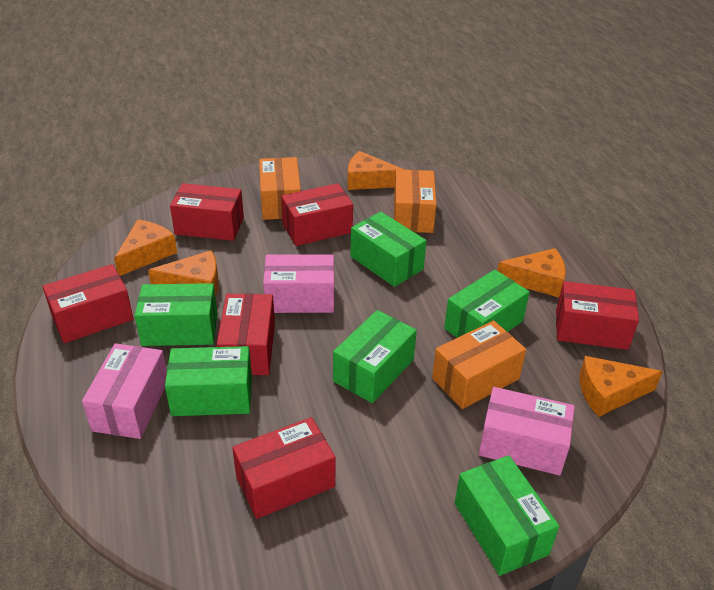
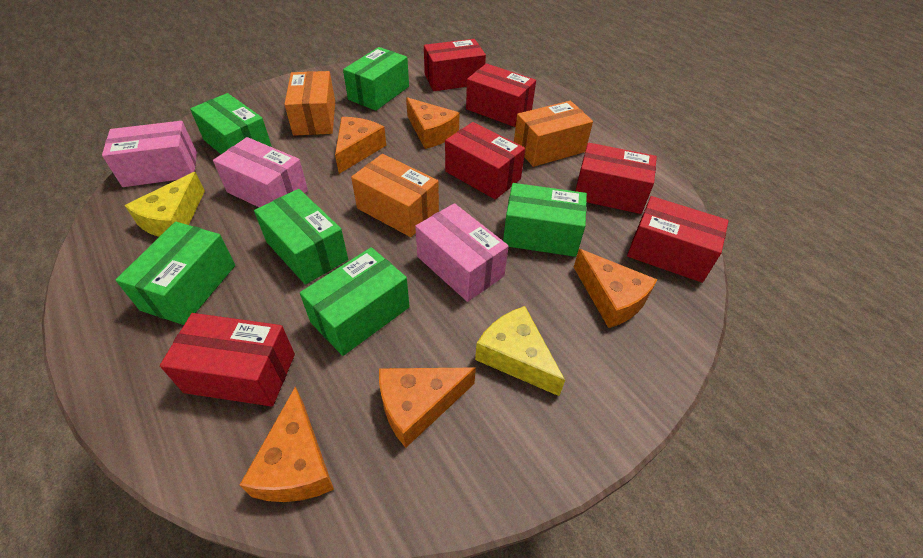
yellow cheese: 0 -> 2

